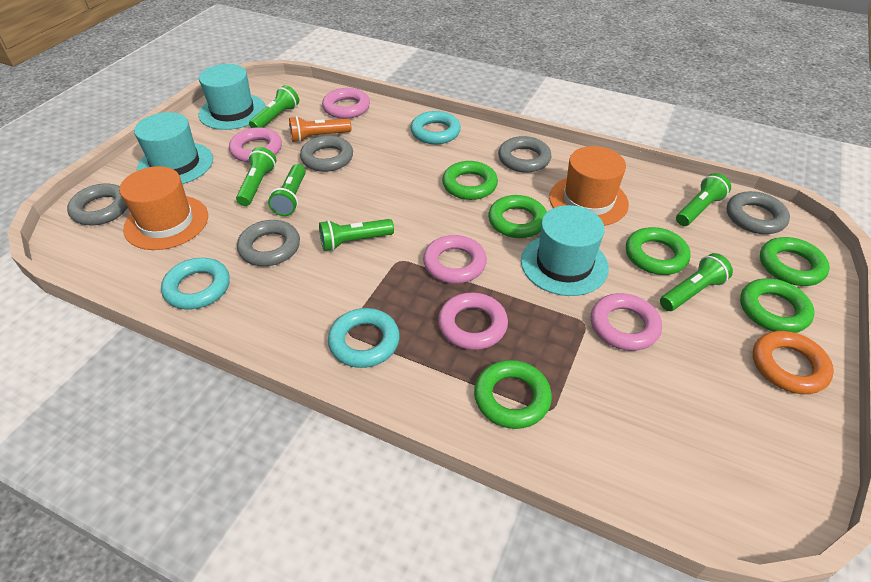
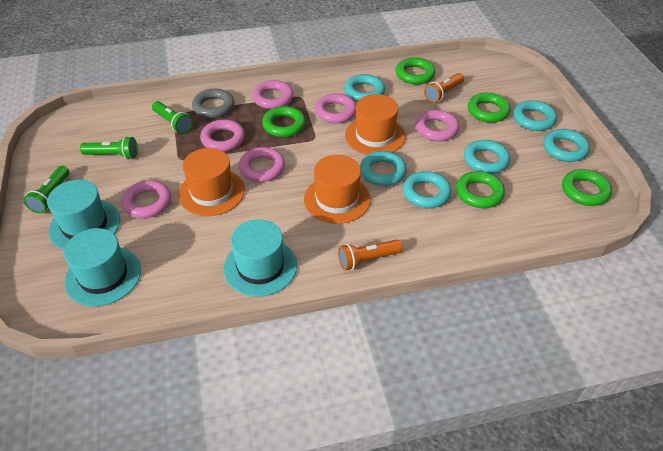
green flashlight: 6 -> 3
green ring: 6 -> 5
grey ring: 5 -> 1
orange flashlight: 1 -> 2
orange hat: 2 -> 3
orange ring: 1 -> 0
pink ring: 5 -> 6
turquoise ring: 3 -> 6

